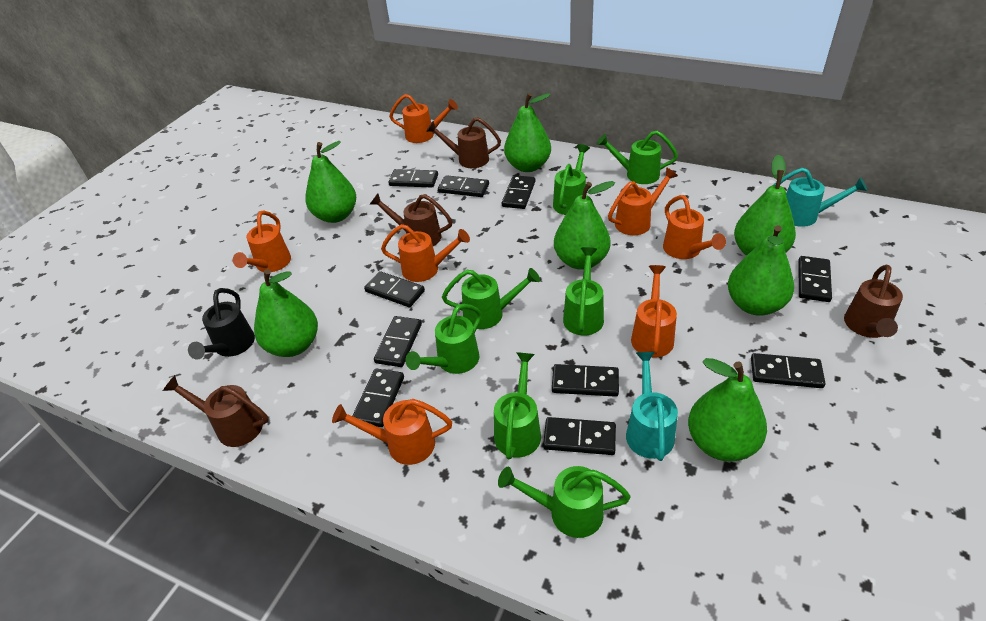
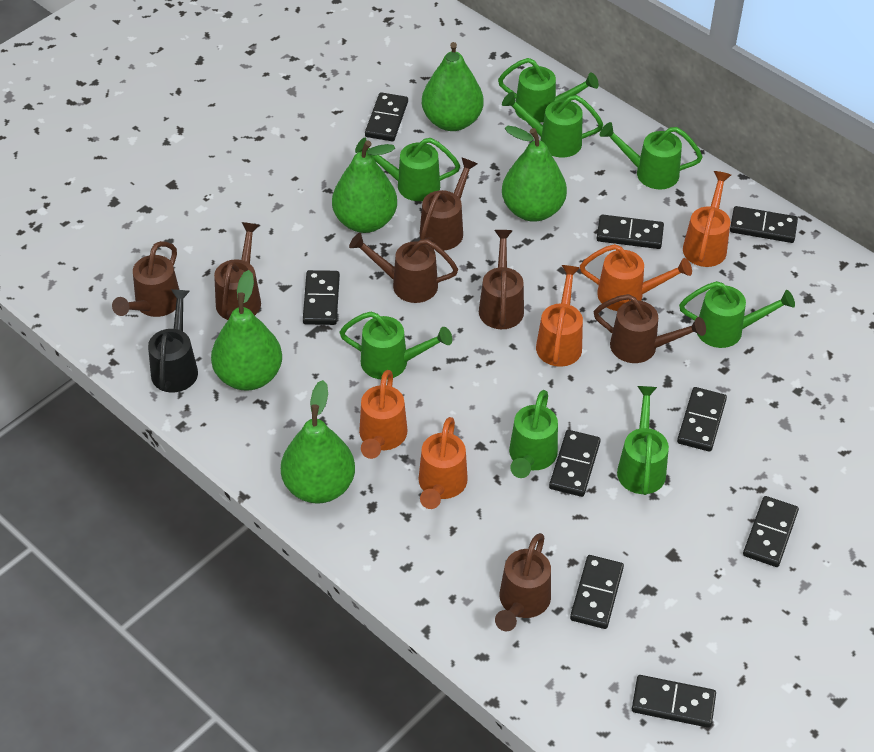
black domino: 10 -> 9
brown watering can: 4 -> 7
green pear: 7 -> 5
green watering can: 7 -> 8
orange watering can: 7 -> 5
turquoise watering can: 2 -> 0

